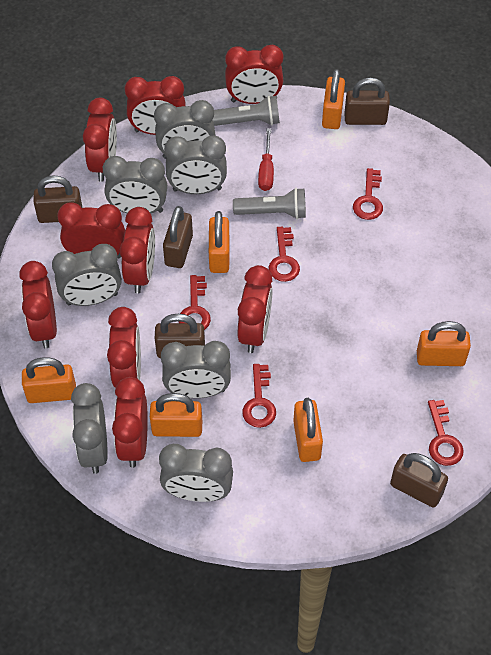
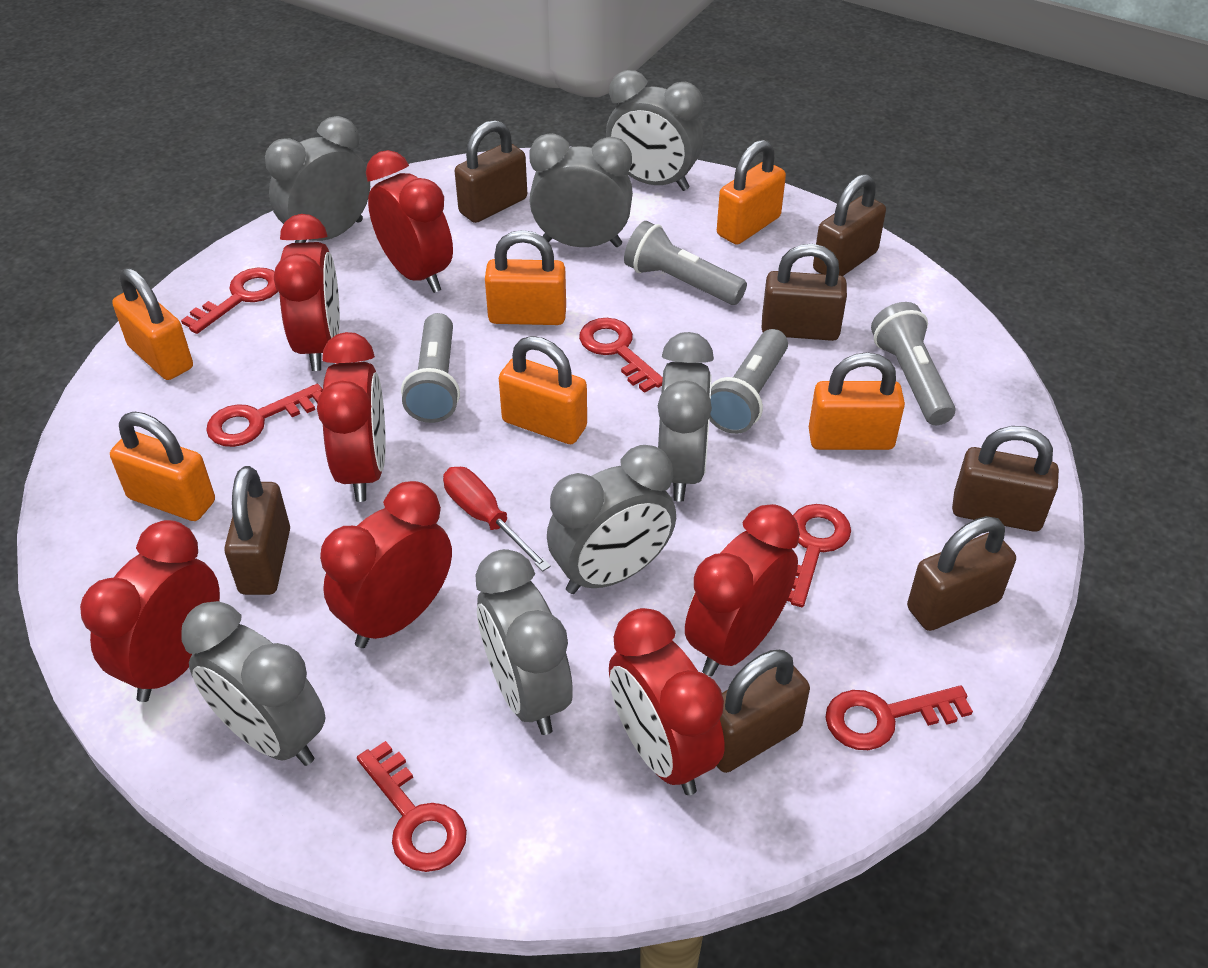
brown padlock: 5 -> 7
grey flashlight: 2 -> 4
red clock: 9 -> 7
red key: 5 -> 6

